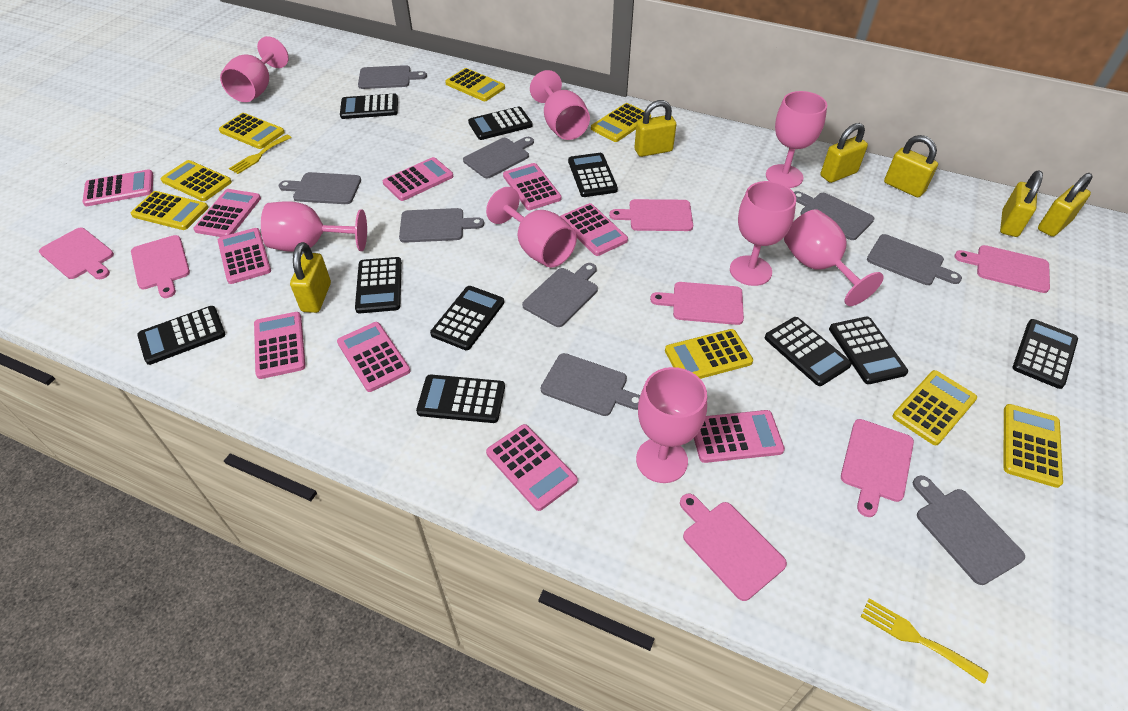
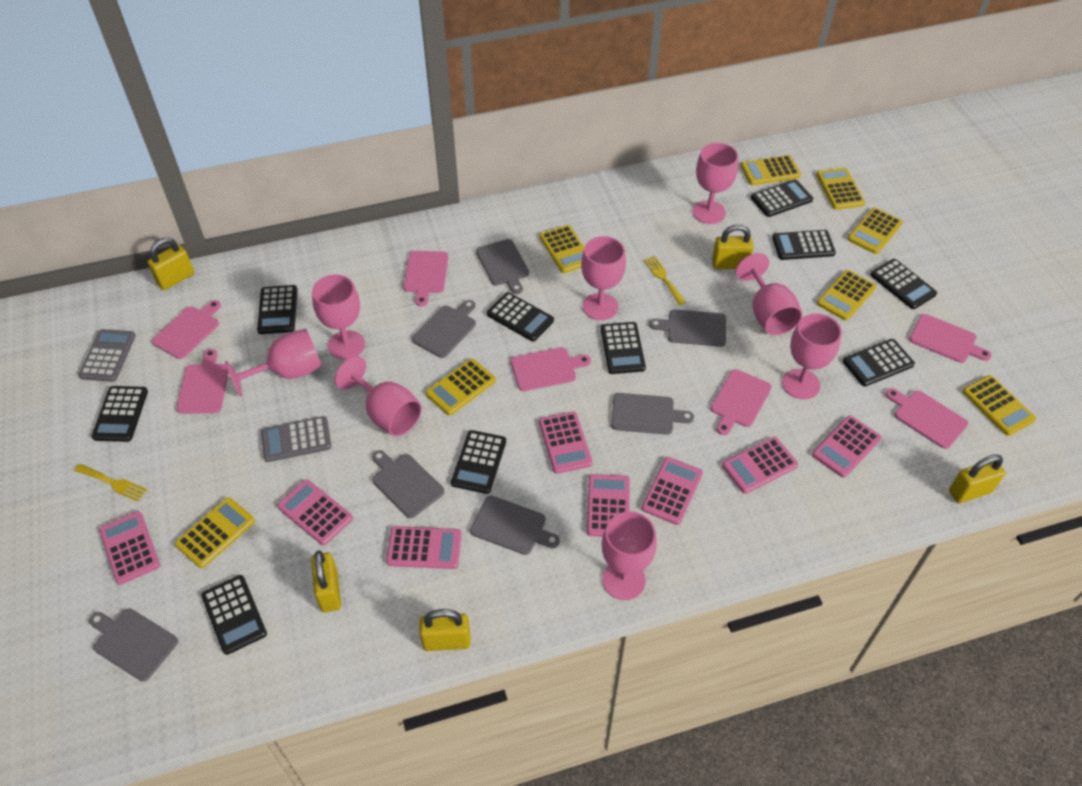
grey calculator: 0 -> 2
grey cutting board: 9 -> 7
pink calculator: 10 -> 8
yellow padlock: 6 -> 5

